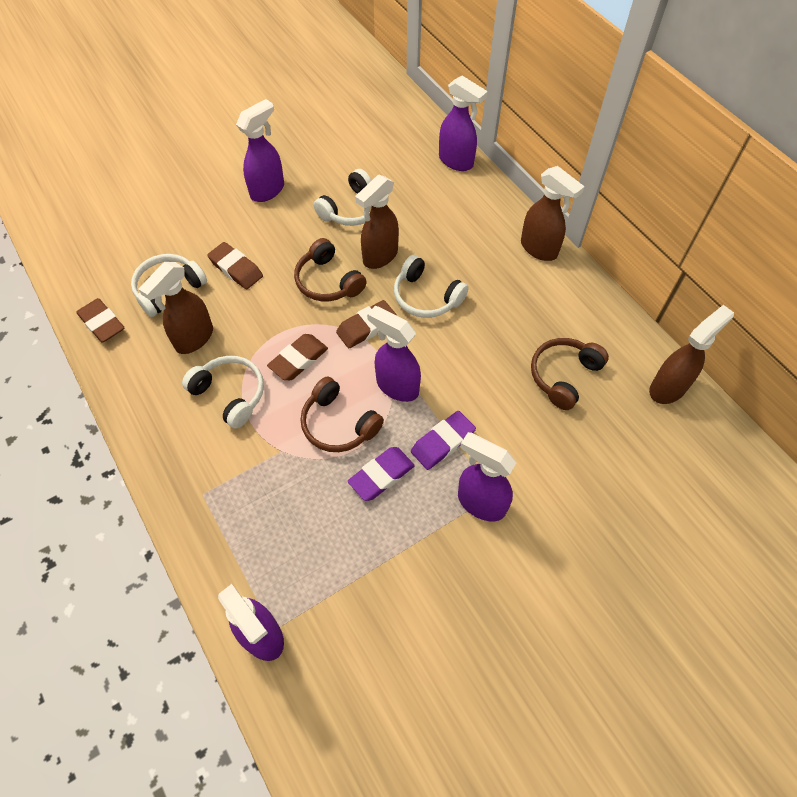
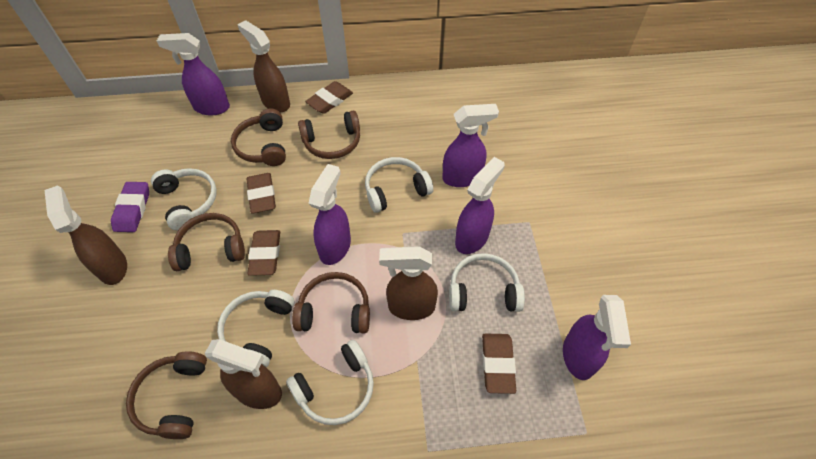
brown headphones: 3 -> 5
purple eraser: 2 -> 1
white headphones: 4 -> 5

